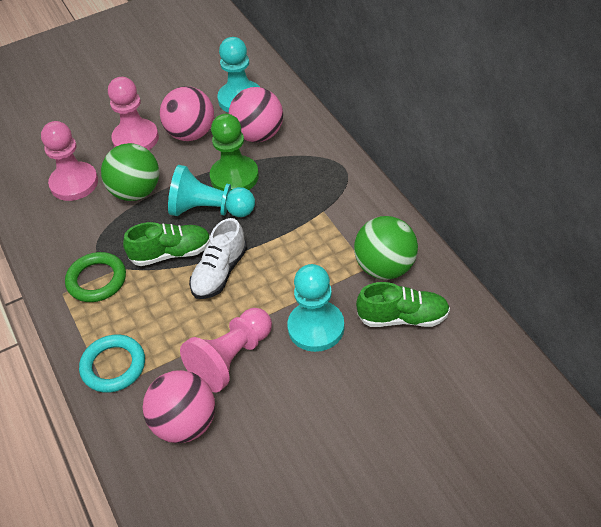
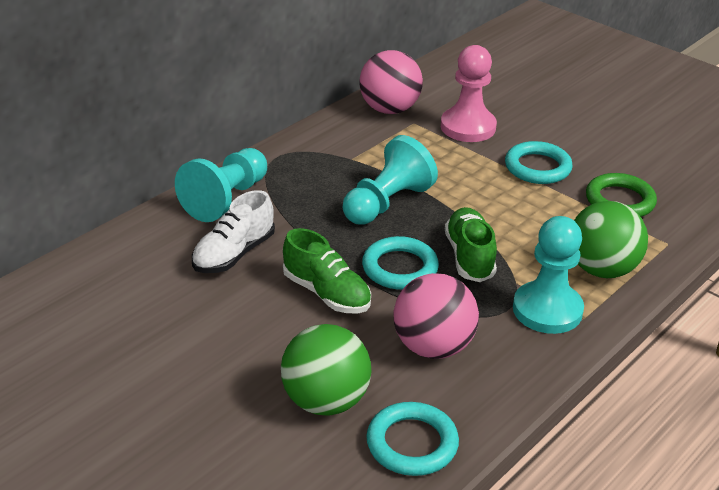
green pawn: 1 -> 0
pink ball: 3 -> 2
pink pawn: 3 -> 1
turquoise ring: 1 -> 3

